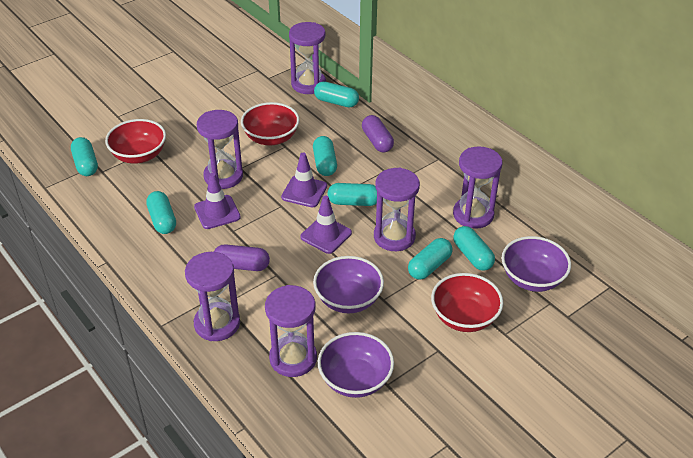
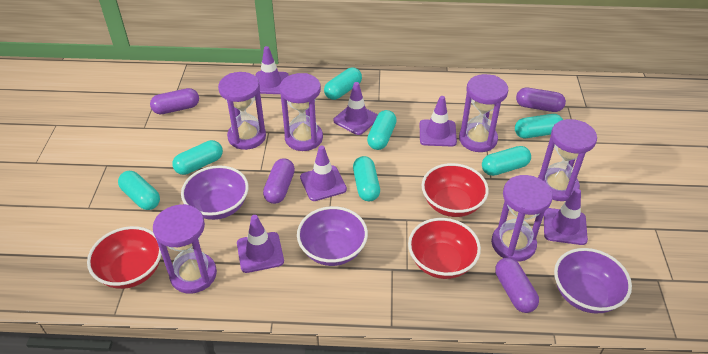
purple capsule: 2 -> 4
purple traffic cone: 3 -> 6

